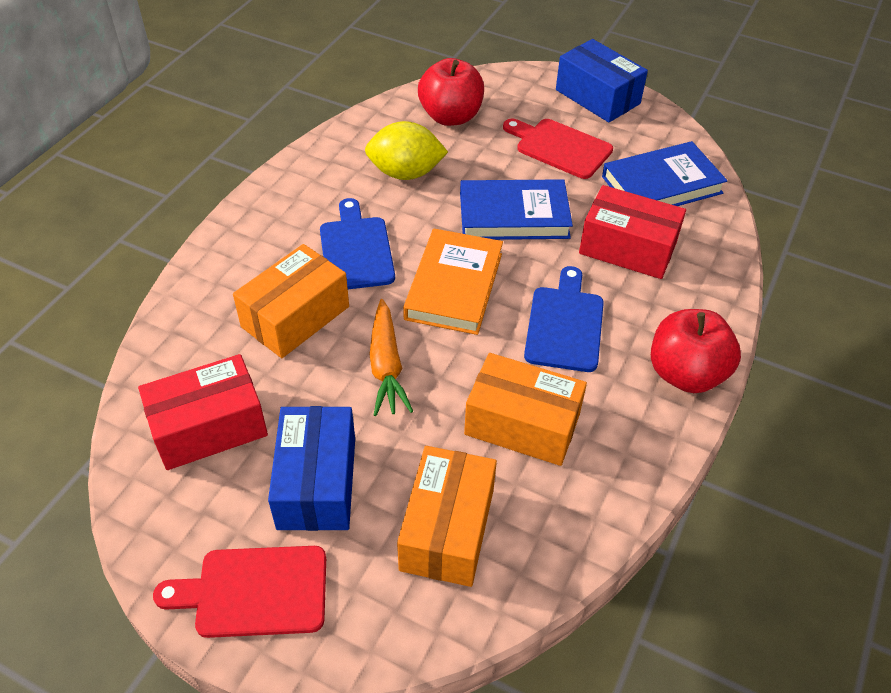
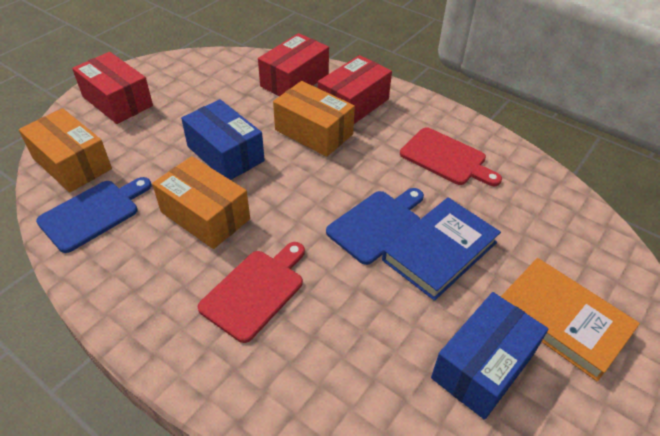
blue book: 2 -> 1
orange carrot: 1 -> 0
red apple: 2 -> 0
red box: 2 -> 3
yellow lemon: 1 -> 0

